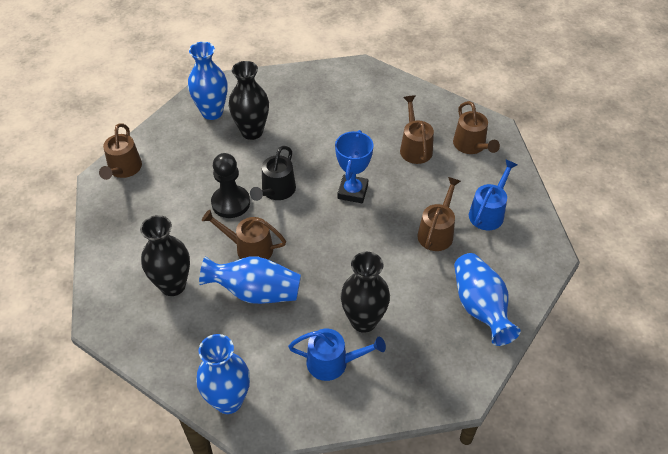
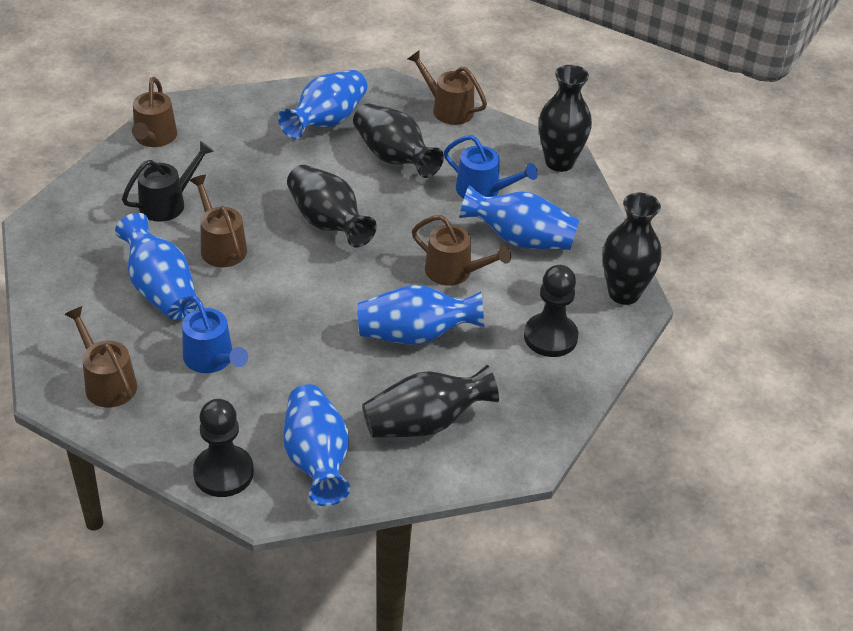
black pawn: 1 -> 2
black vase: 3 -> 5
blue trophy: 1 -> 0
blue vase: 4 -> 5

